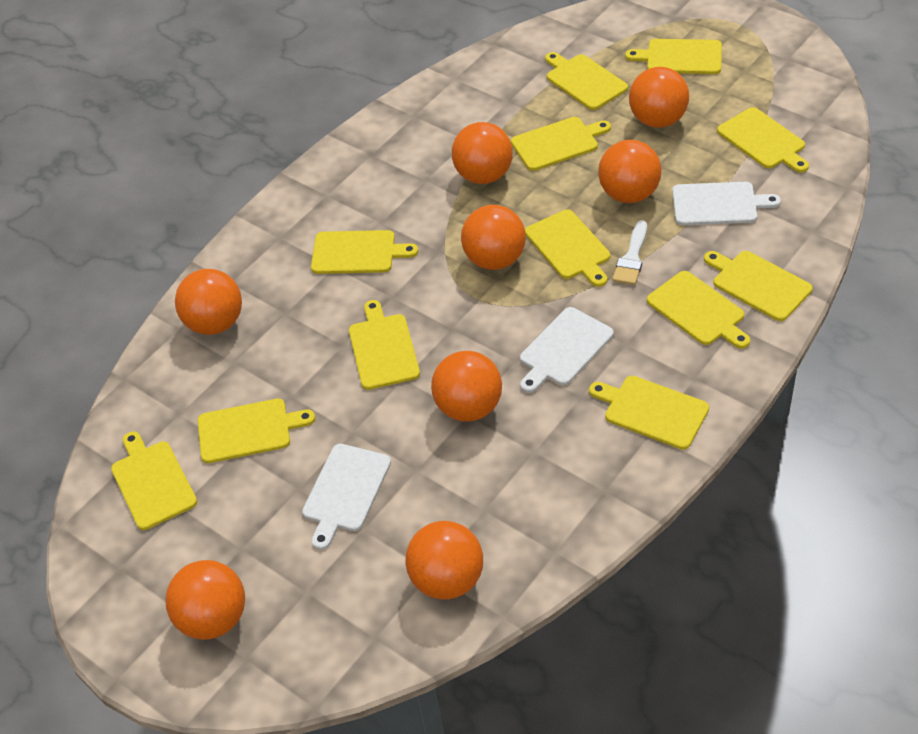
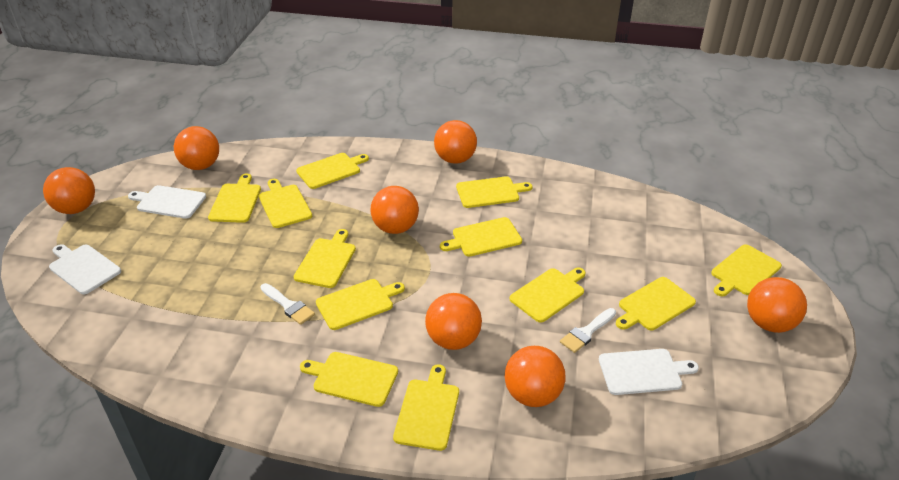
orange ball: 8 -> 7
white brush: 1 -> 2

